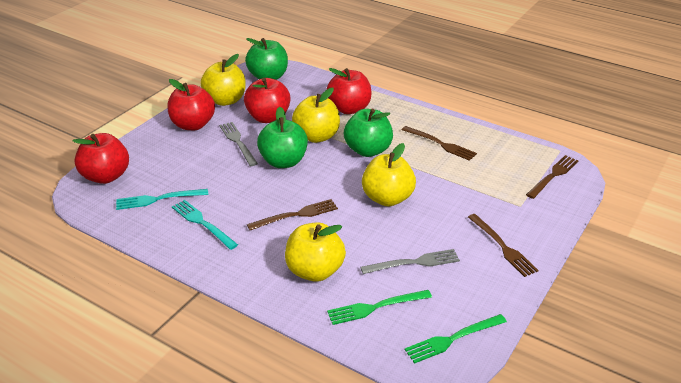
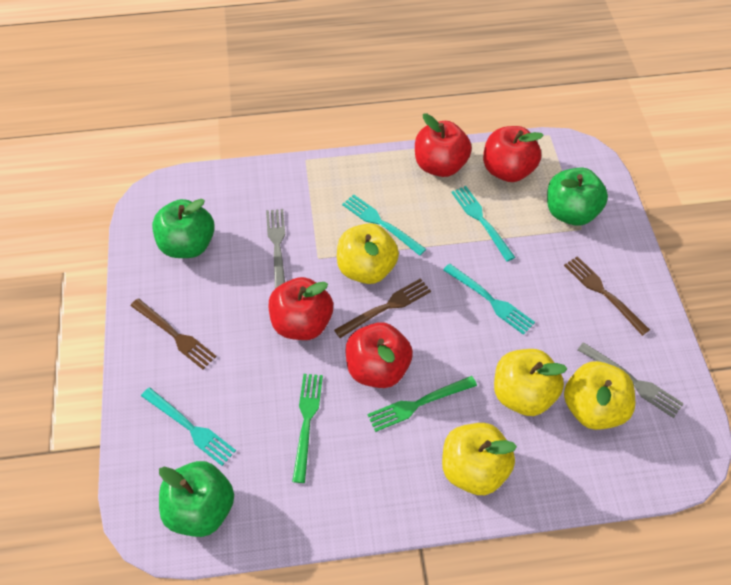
brown fork: 4 -> 3
turquoise fork: 2 -> 4

